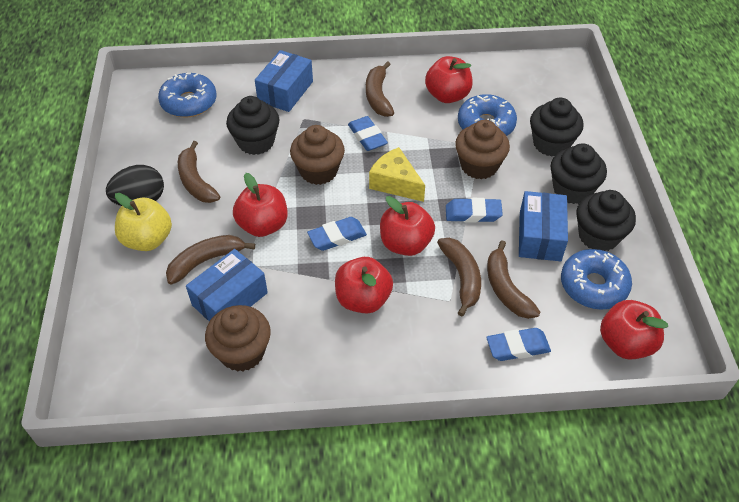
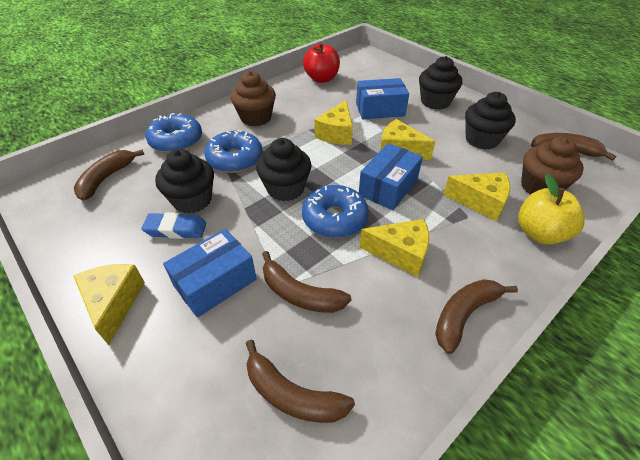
black egg: 1 -> 0
blue eraser: 4 -> 1
brown cupcake: 3 -> 2
red apple: 5 -> 1
yellow cheese: 1 -> 5

